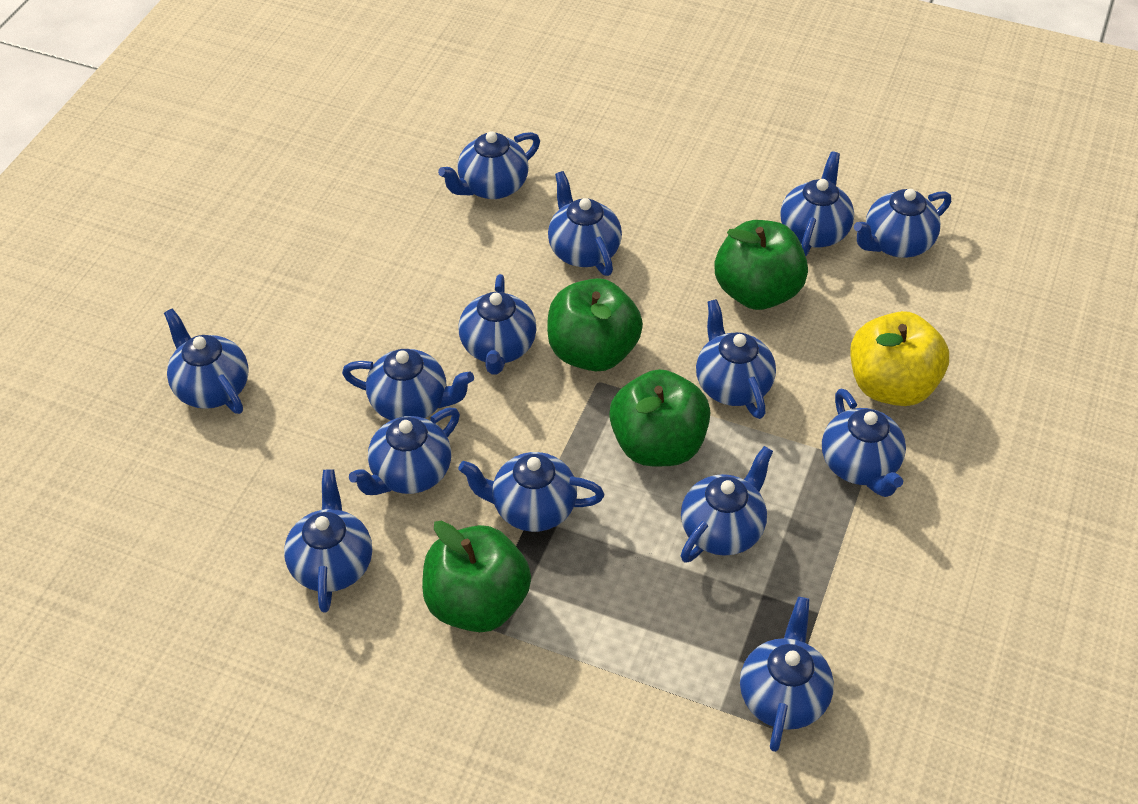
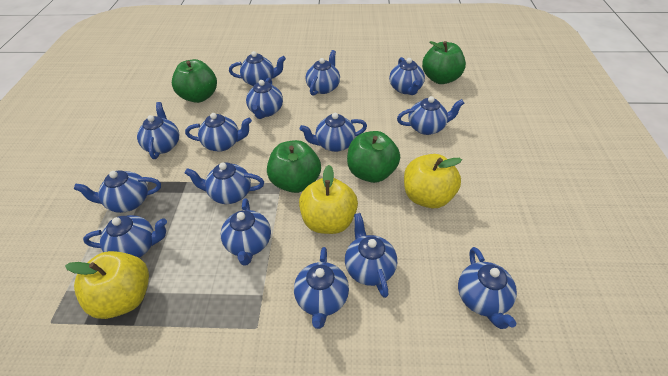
blue teapot: 14 -> 15
yellow apple: 1 -> 3

